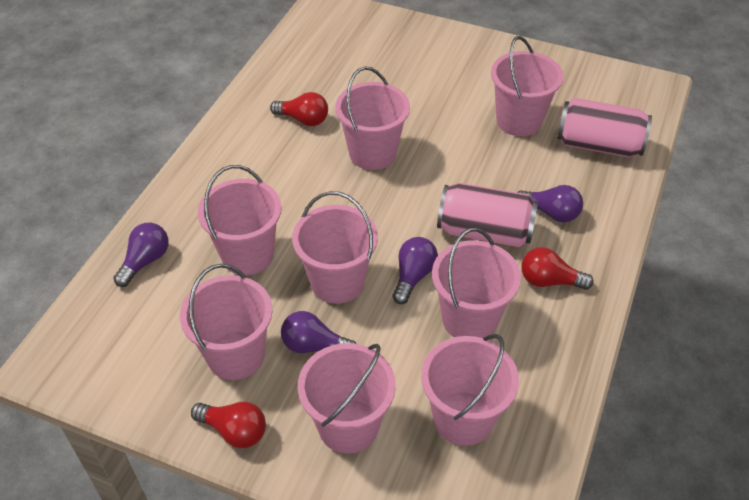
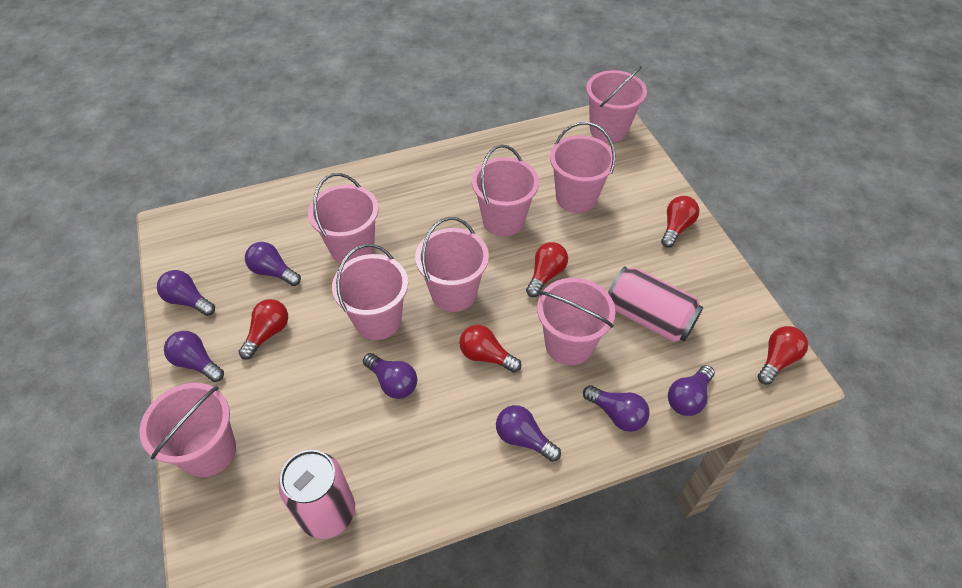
purple light bulb: 4 -> 7
red light bulb: 3 -> 5

